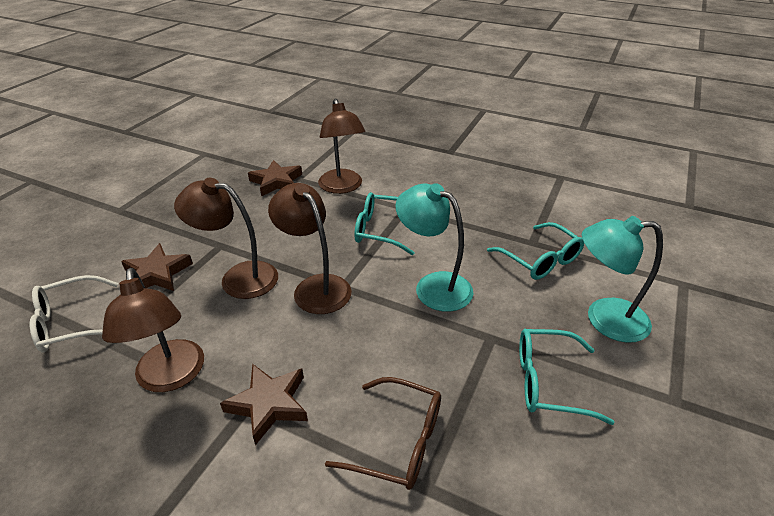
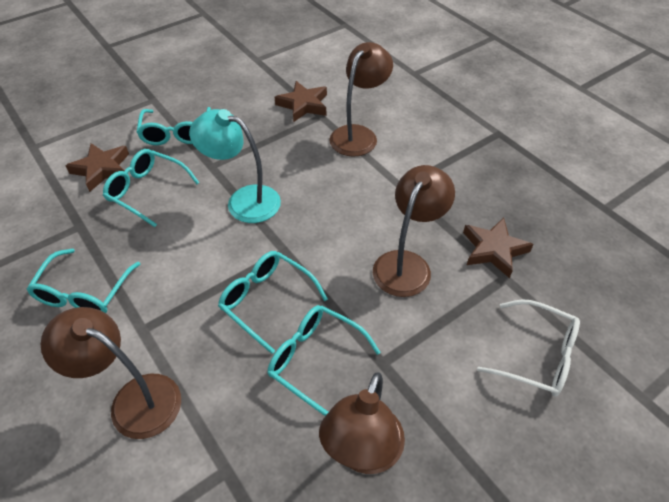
brown glasses: 1 -> 0
turquoise glasses: 3 -> 5
turquoise lamp: 2 -> 1

